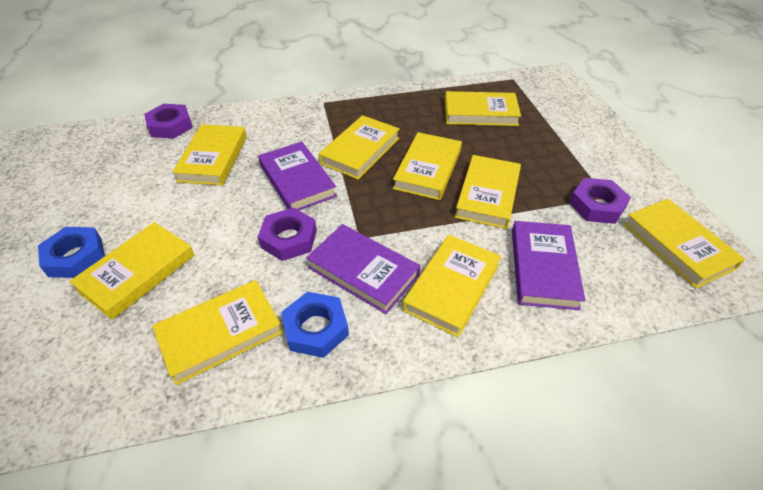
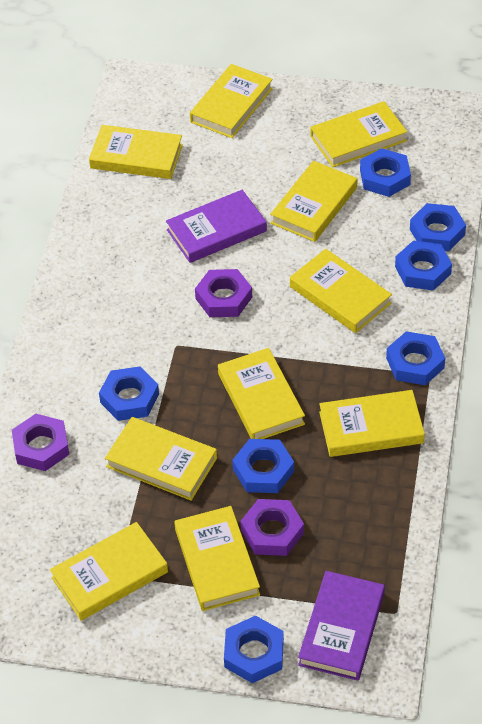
blue nut: 2 -> 7
purple book: 3 -> 2
yellow book: 9 -> 10

